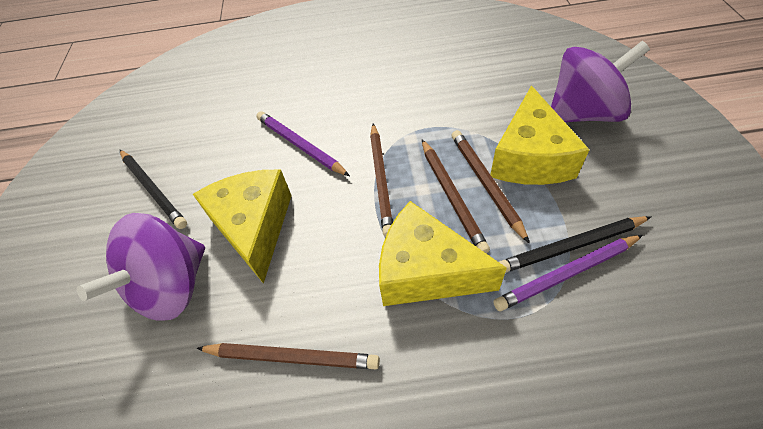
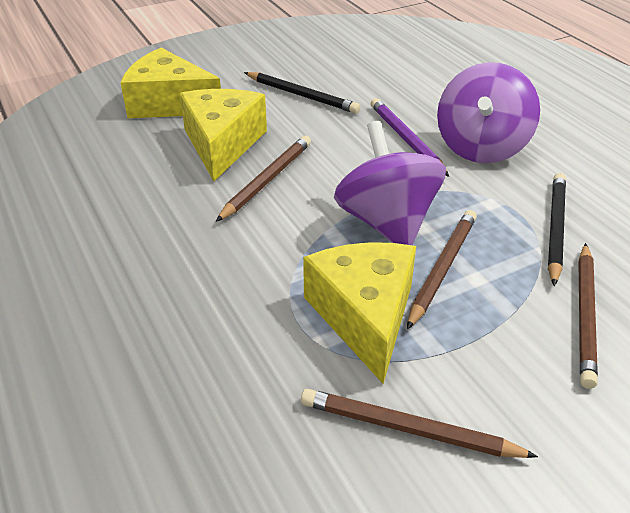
purple pencil: 2 -> 1

